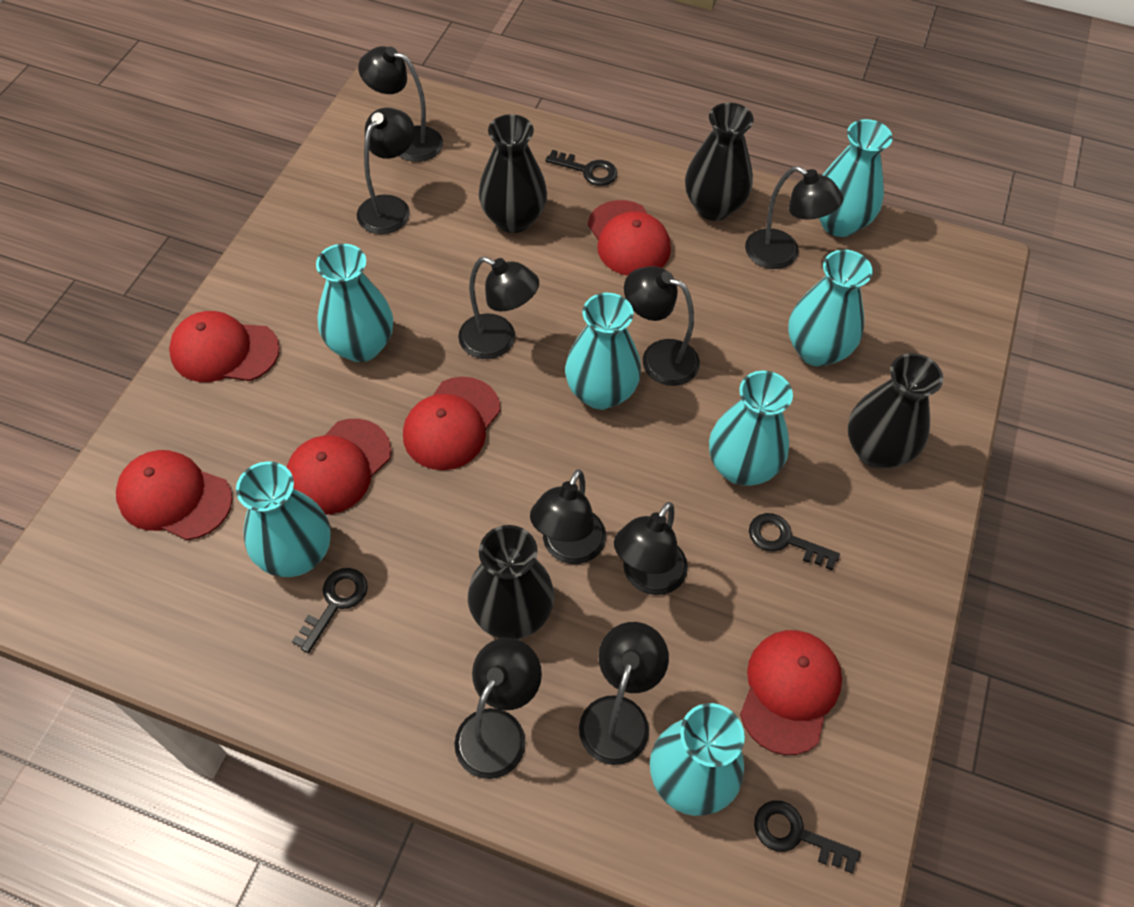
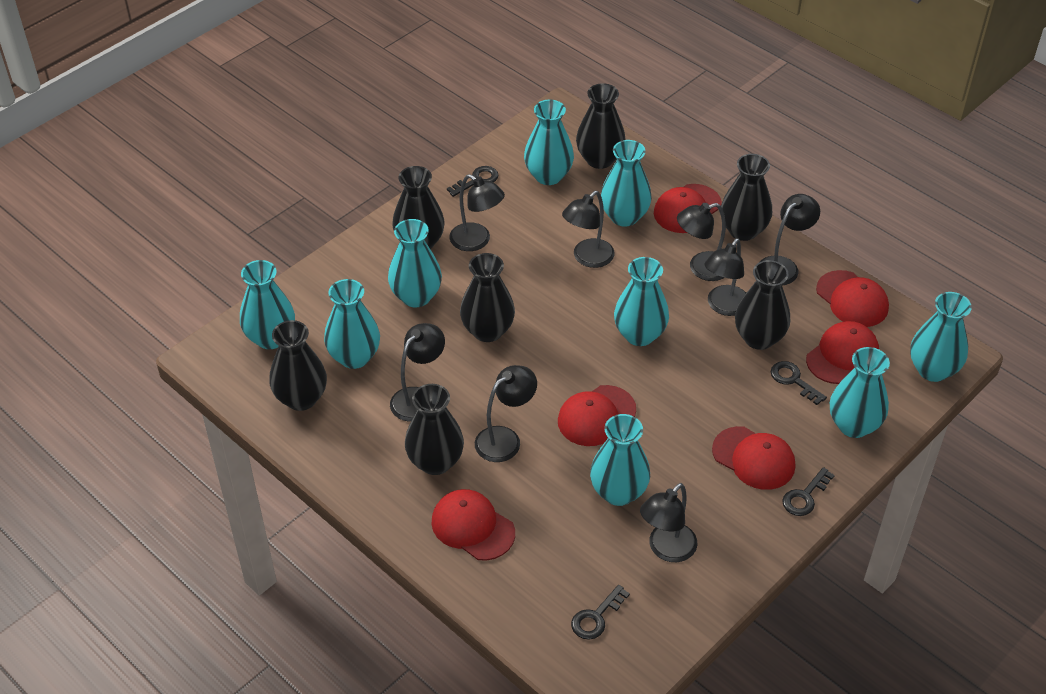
black lamp: 9 -> 8
black vase: 4 -> 7
turquoise vase: 7 -> 9

